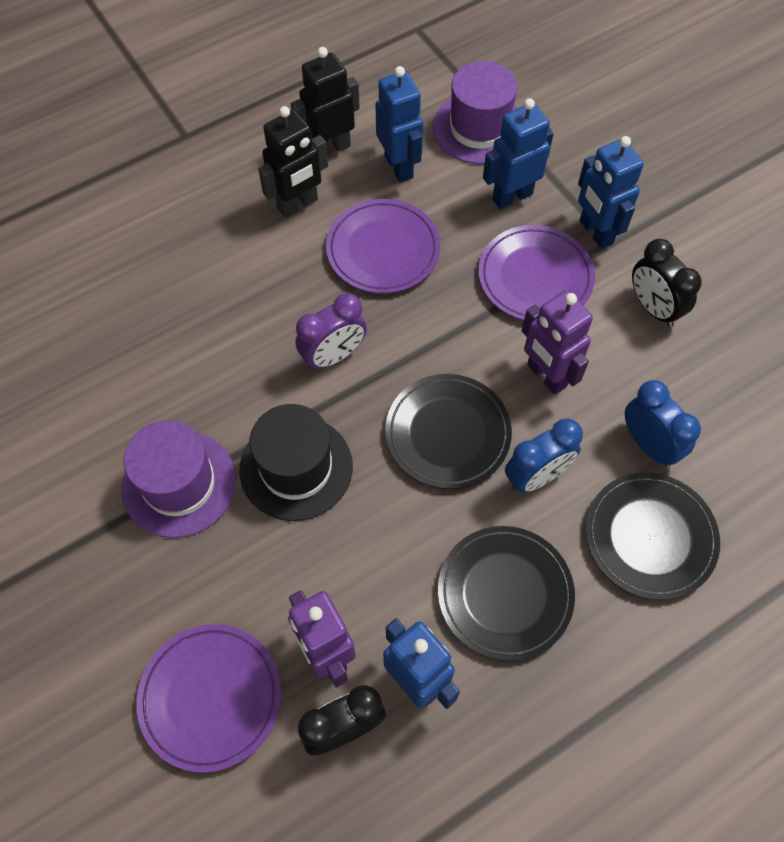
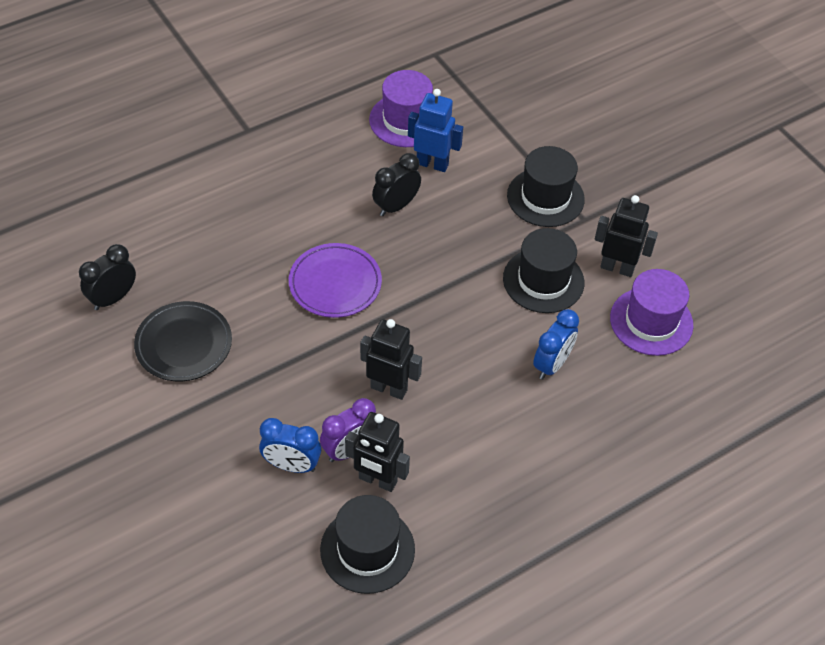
black hat: 1 -> 3
black plate: 3 -> 1
black robot: 2 -> 3
blue robot: 4 -> 1
purple plate: 3 -> 1
purple robot: 2 -> 0

